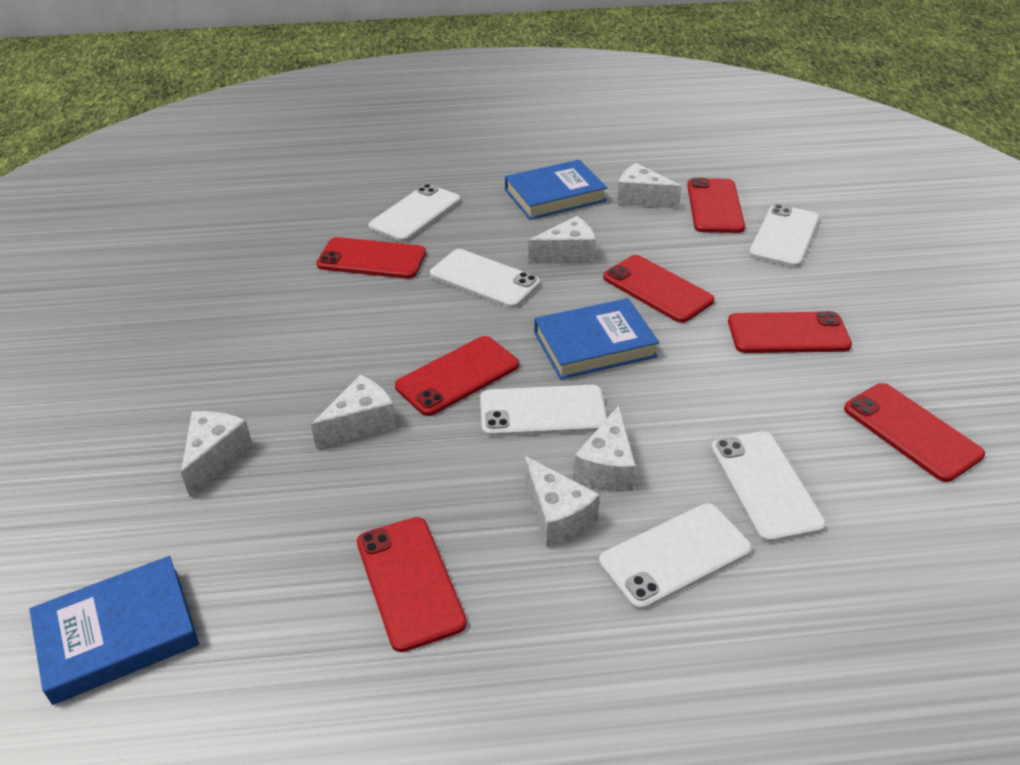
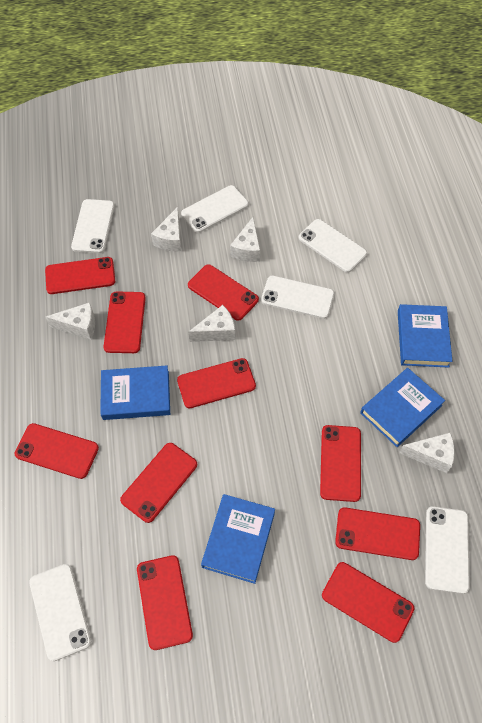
blue book: 3 -> 4
red phone: 7 -> 10
white cheese: 6 -> 5

